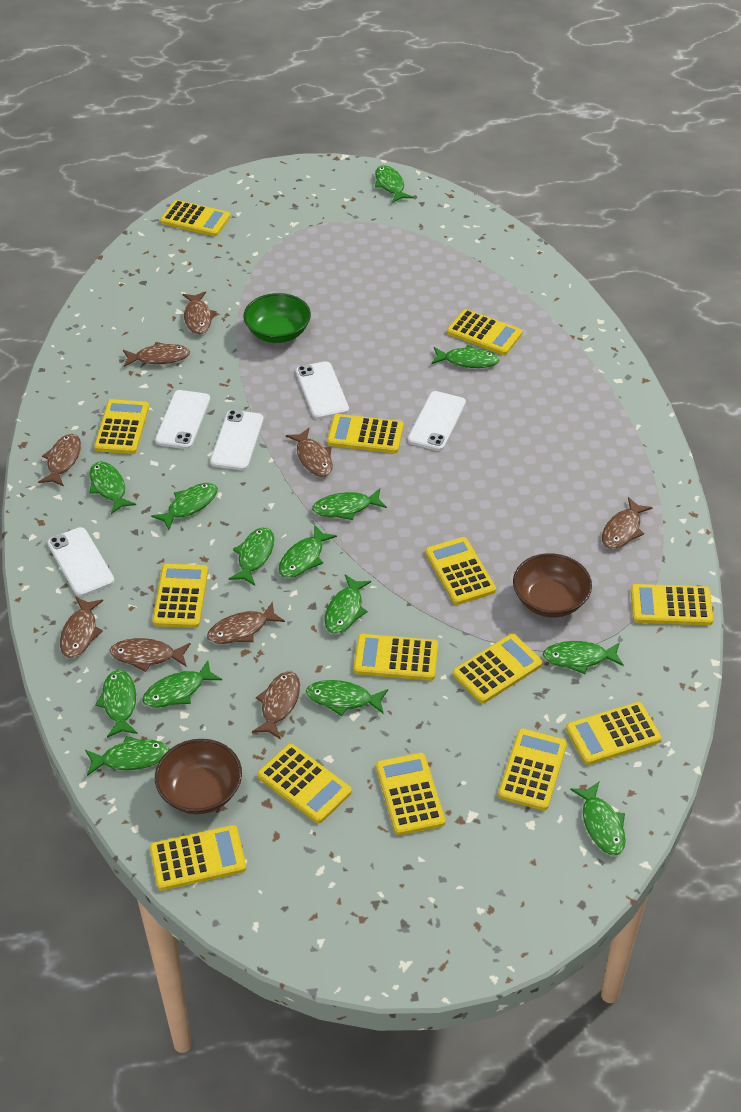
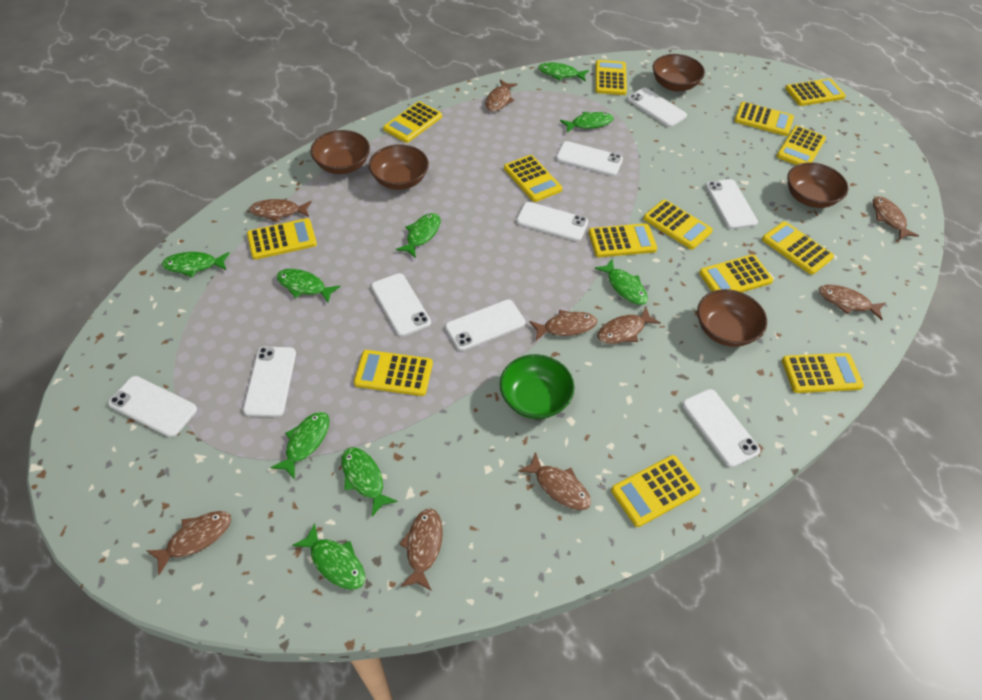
brown bowl: 2 -> 5
green fish: 14 -> 9
white phone: 5 -> 9

